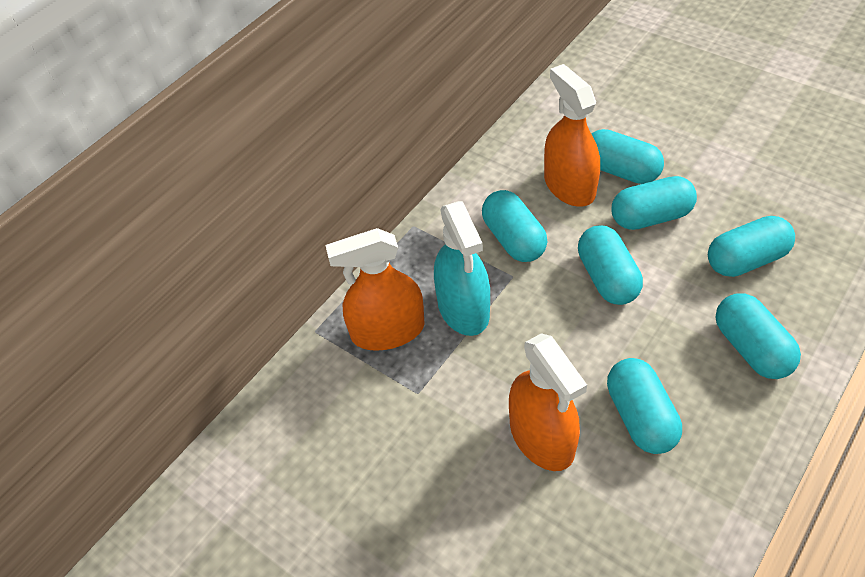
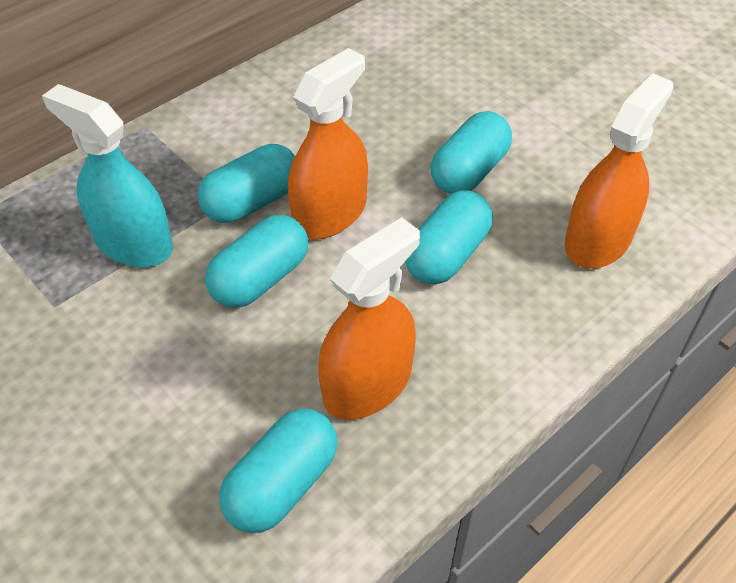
turquoise capsule: 7 -> 5

